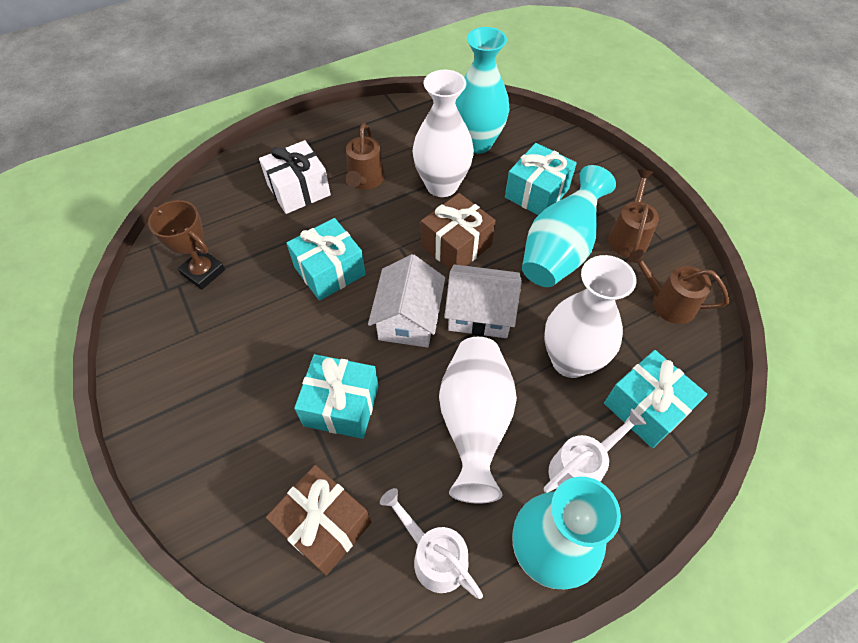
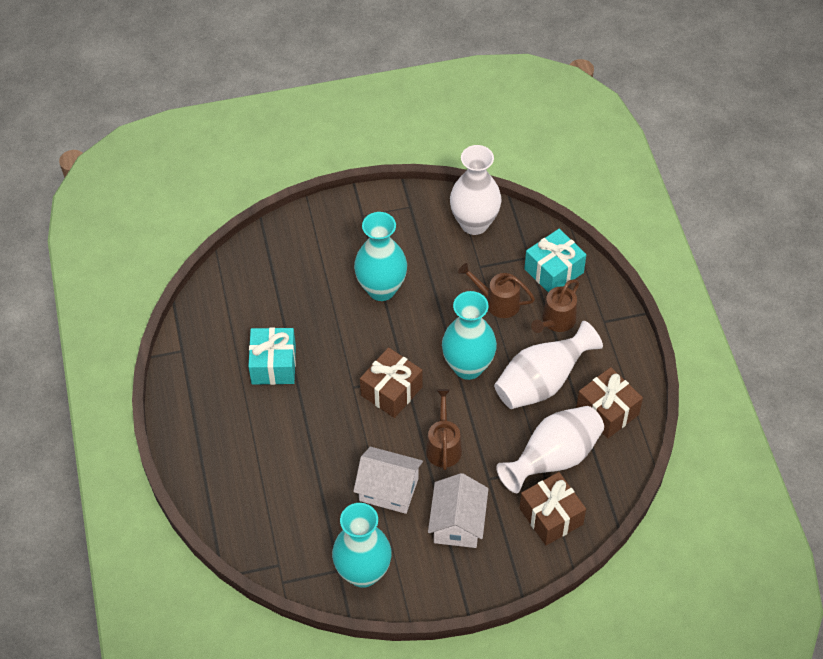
brown gift: 2 -> 3
brown trophy: 1 -> 0
turquoise gift: 4 -> 2
white gift: 1 -> 0
white watering can: 2 -> 0

